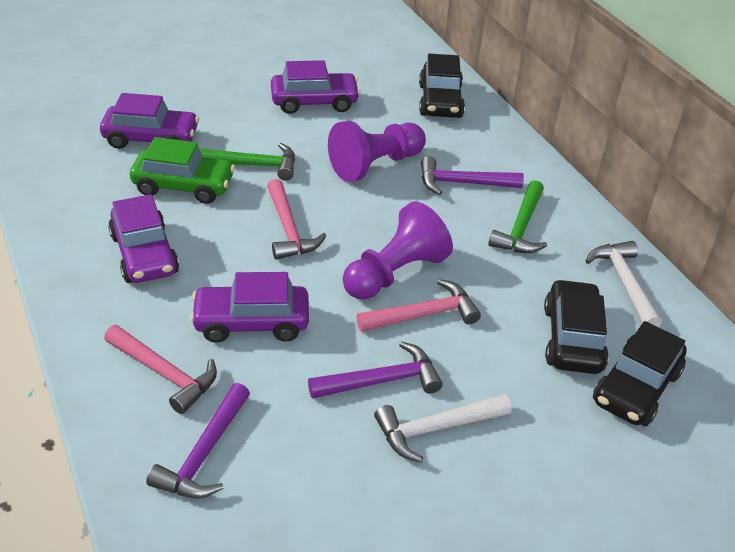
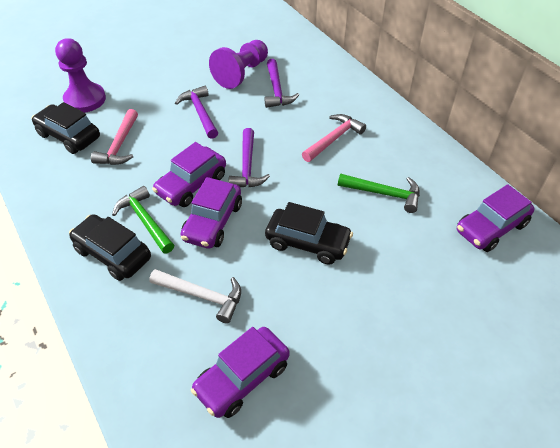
green car: 1 -> 0
pink hammer: 3 -> 2
white hammer: 2 -> 1

